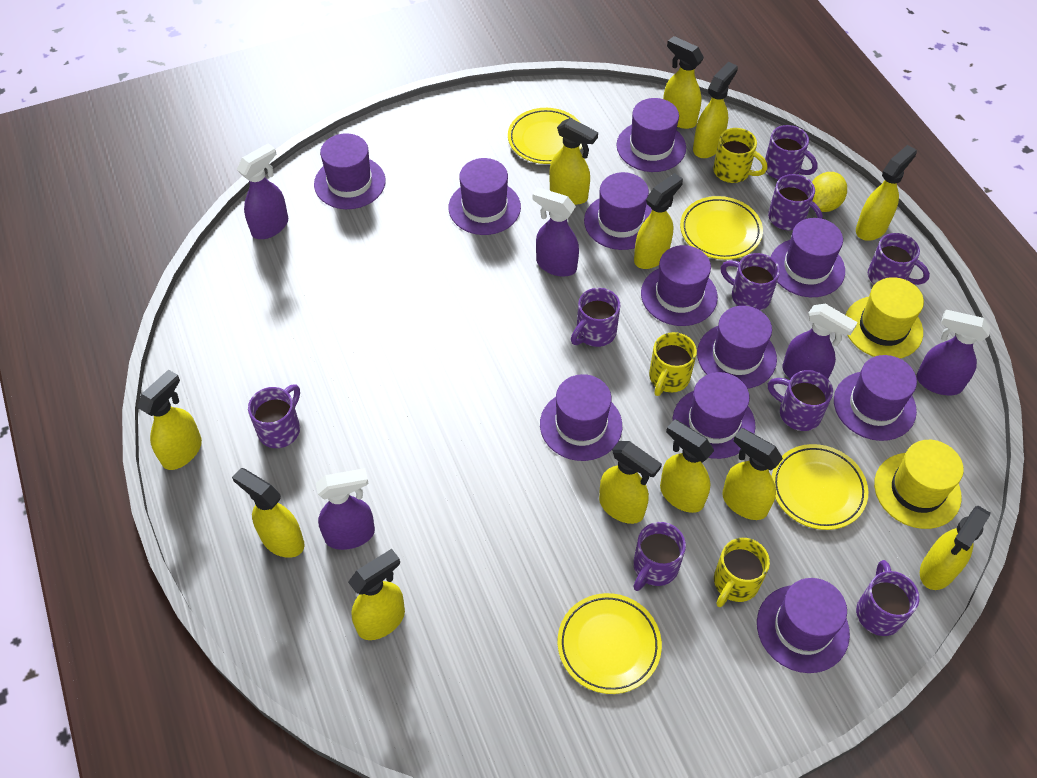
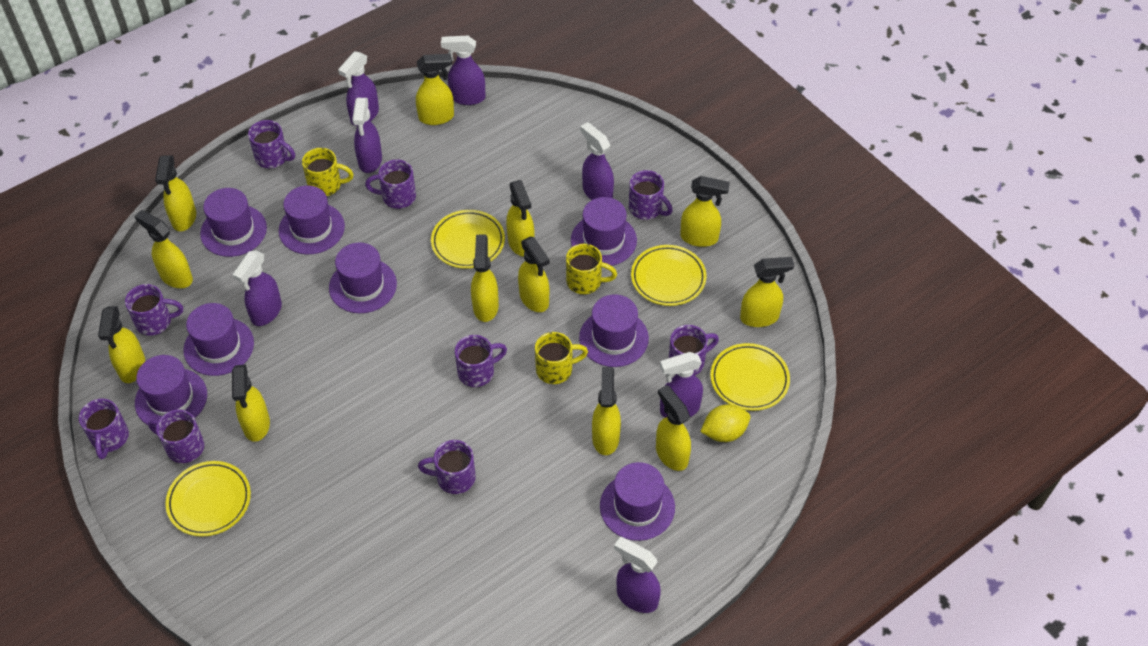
purple hat: 11 -> 8
purple spray bottle: 5 -> 7
yellow hat: 2 -> 0

